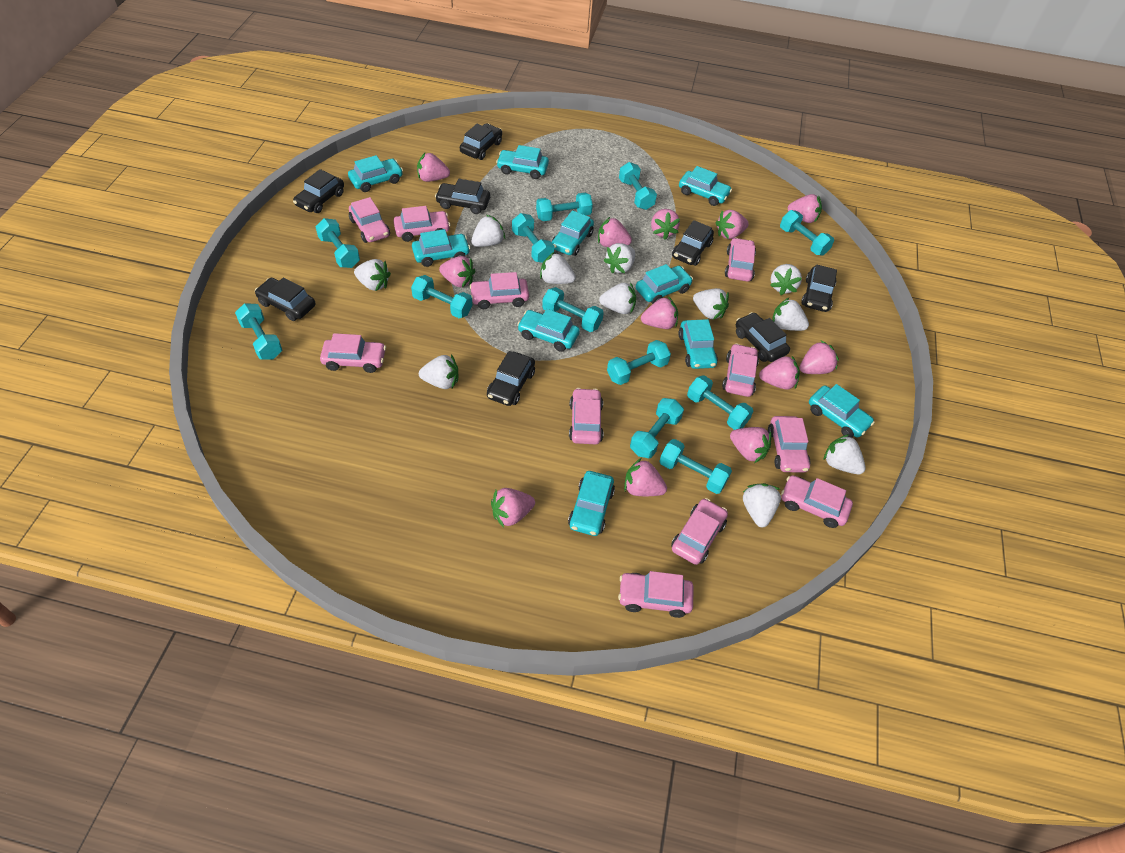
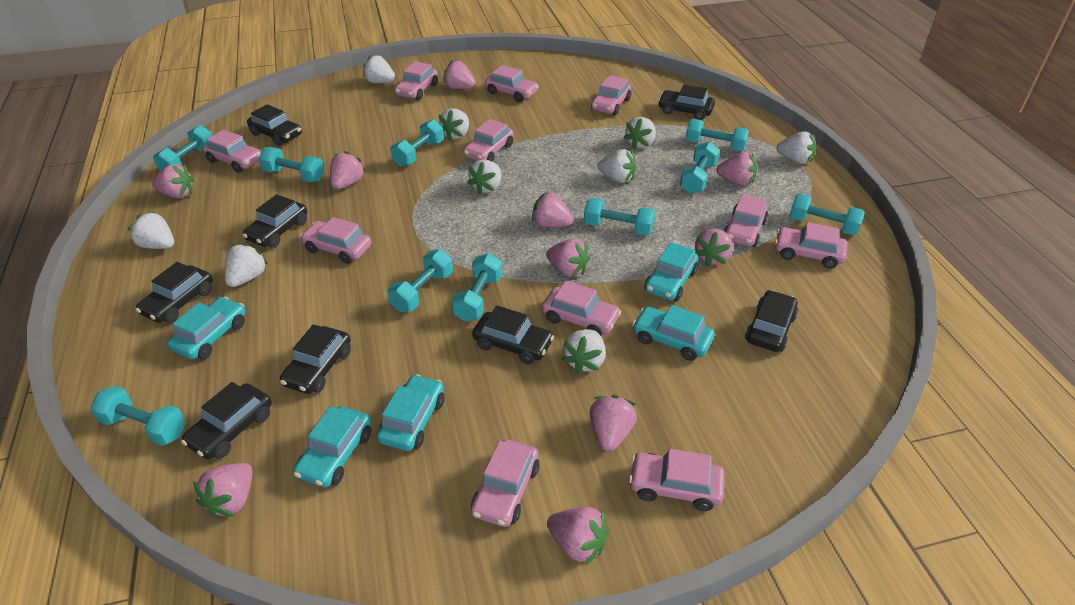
pink strawberry: 12 -> 10
turquoise car: 10 -> 5
turquoise dumbbell: 12 -> 10
white strawberry: 11 -> 9

